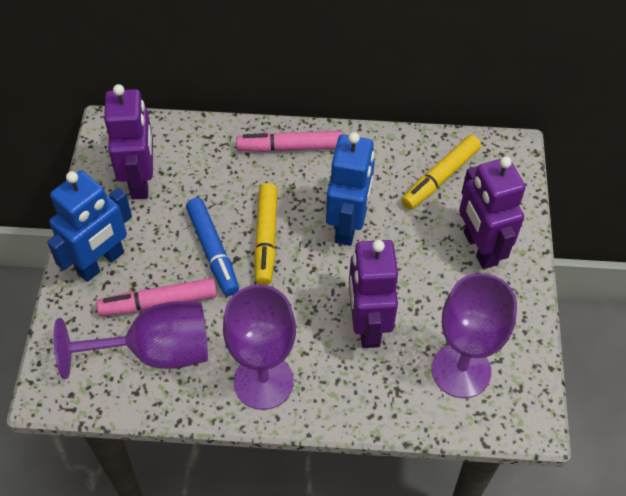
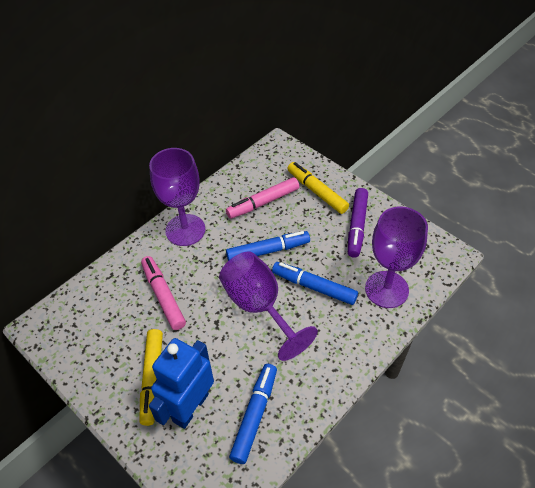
blue marker: 1 -> 3
blue robot: 2 -> 1
purple marker: 0 -> 1
purple robot: 3 -> 0

